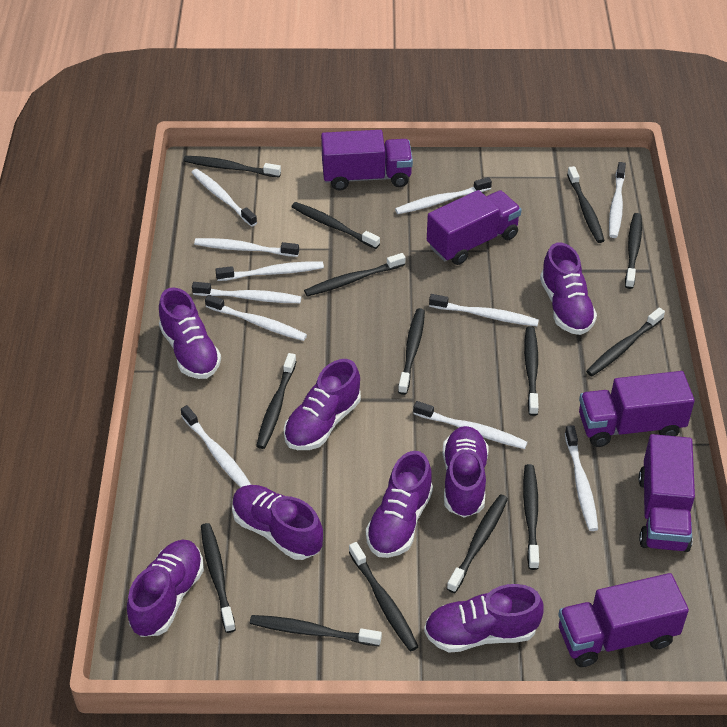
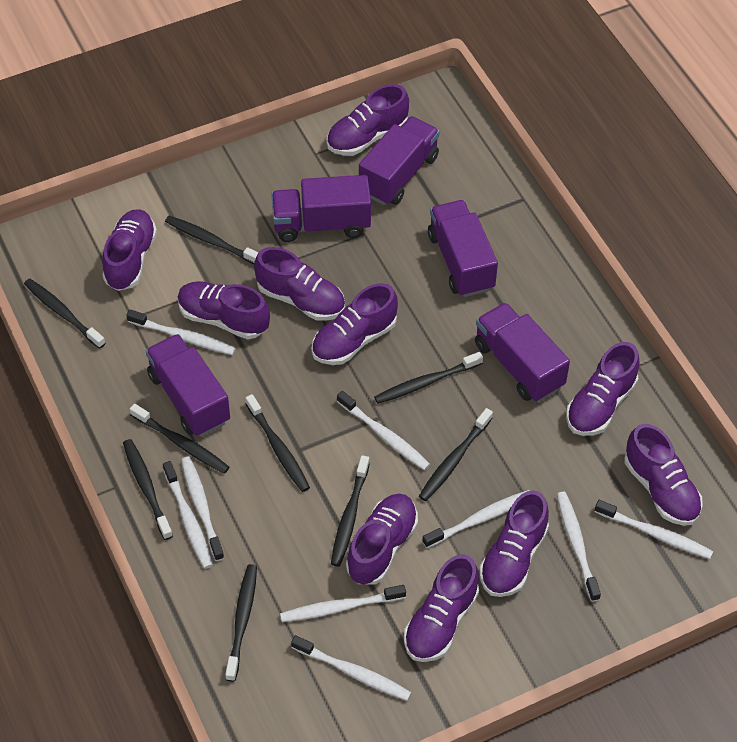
black toothbrush: 14 -> 9
purple shoe: 8 -> 10
white toothbrush: 11 -> 9

